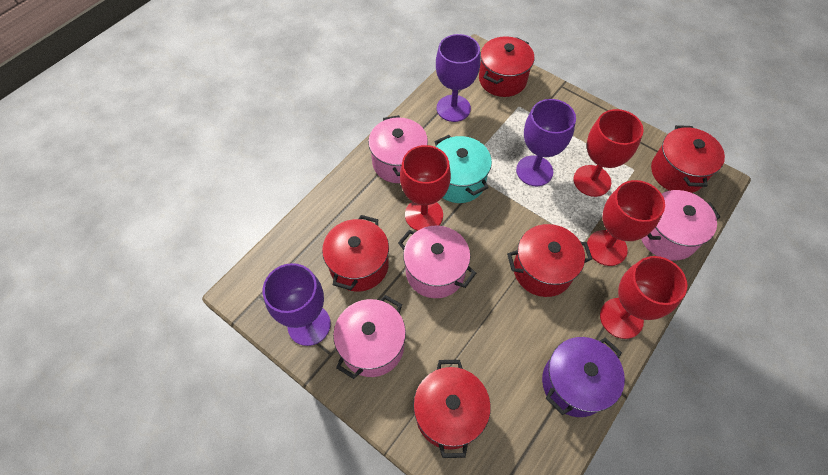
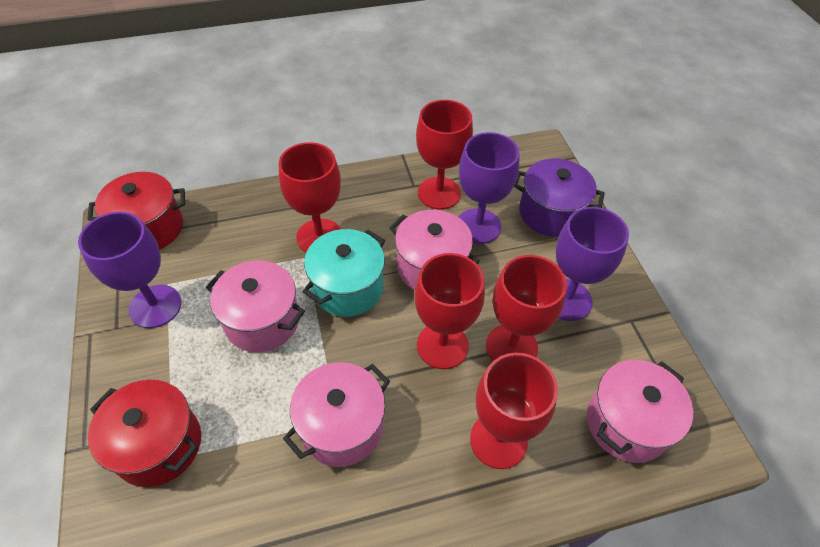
red goblet: 4 -> 5
red pot: 5 -> 2

